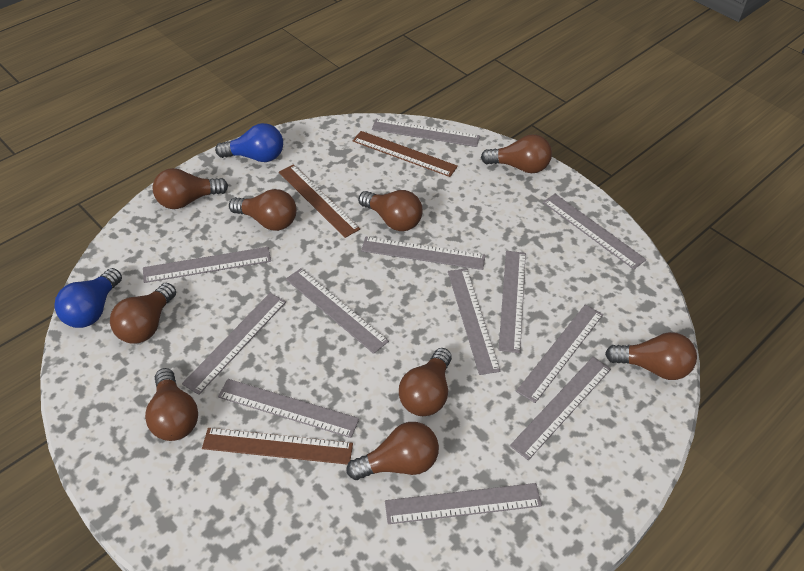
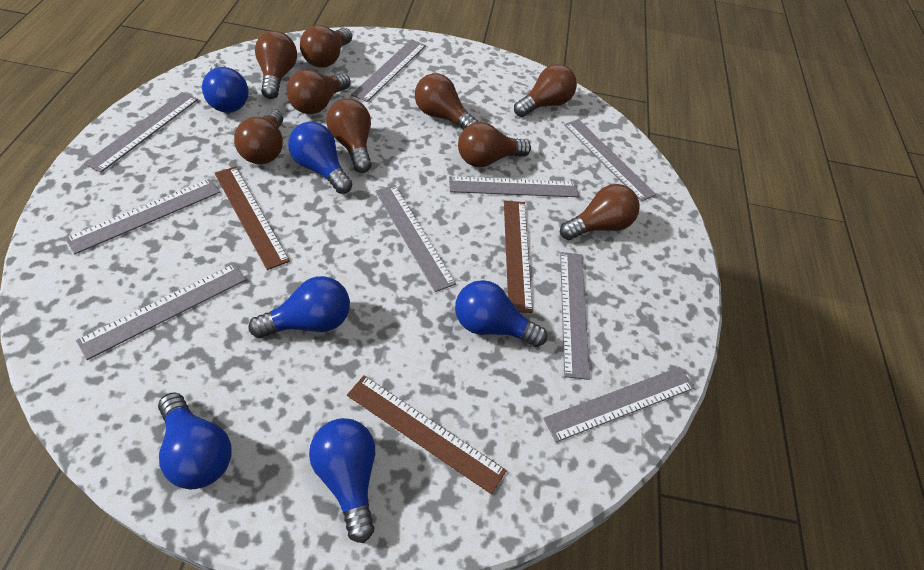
blue light bulb: 2 -> 6
grey ruler: 12 -> 9

